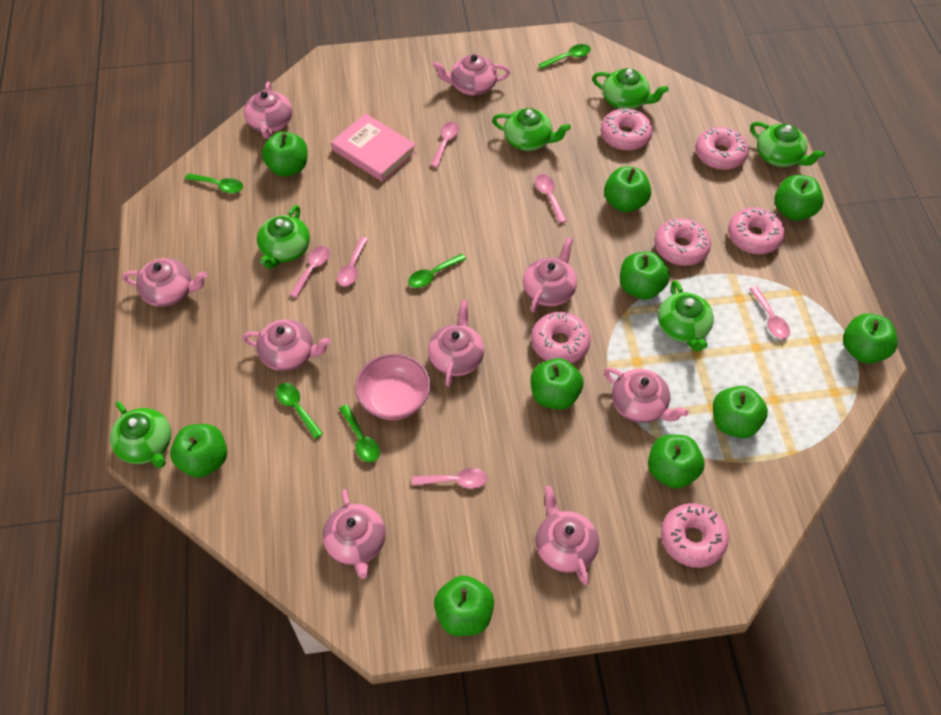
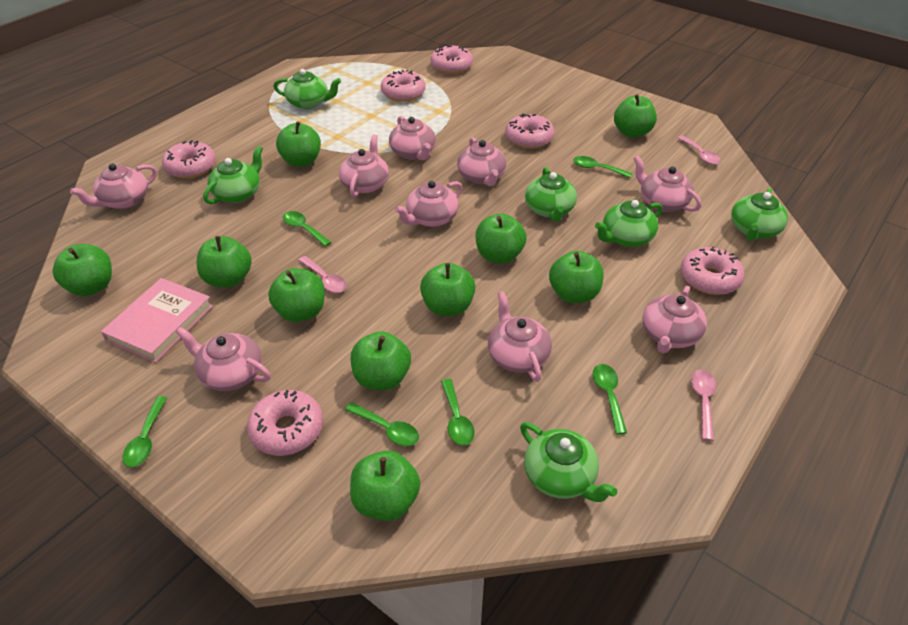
green spoon: 5 -> 6
pink bowl: 1 -> 0
pink spoon: 6 -> 3

